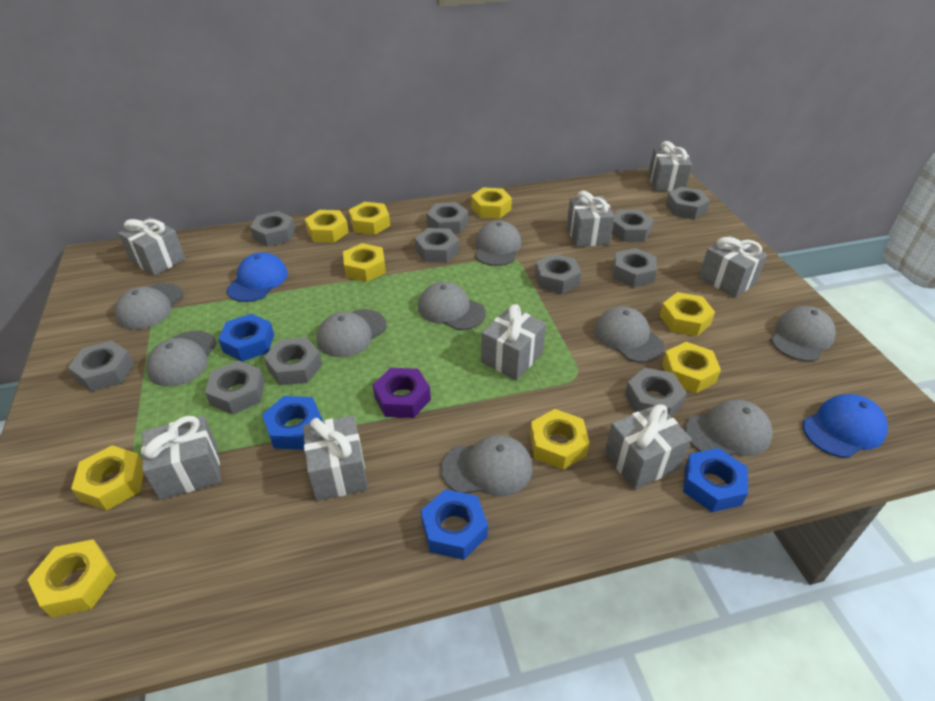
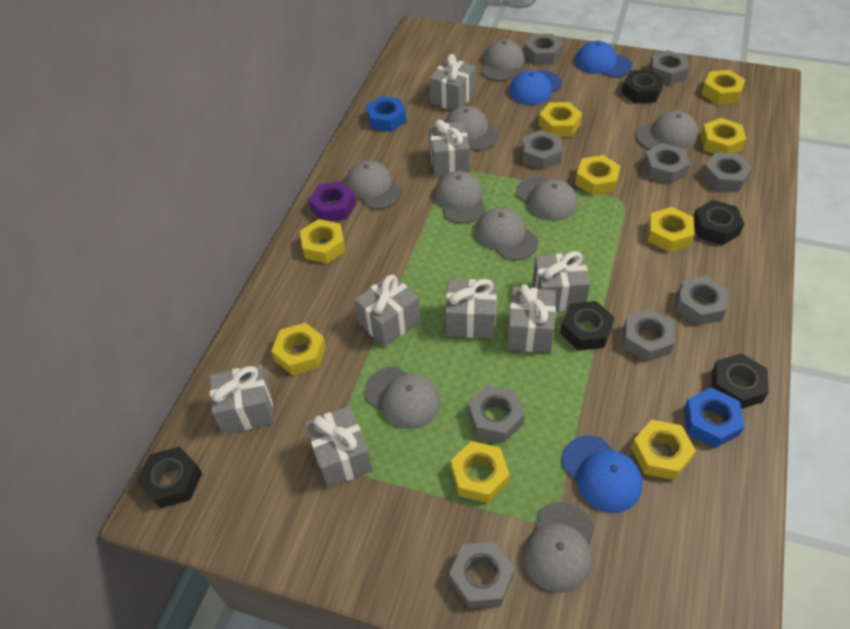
black nut: 0 -> 5
blue cap: 2 -> 3
blue nut: 4 -> 2
grey nut: 11 -> 9

